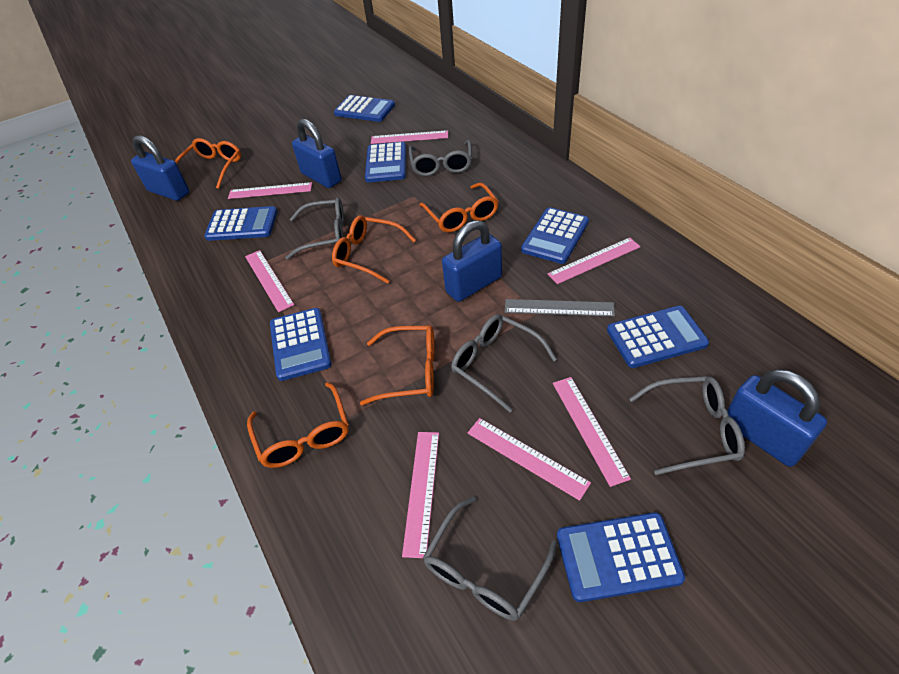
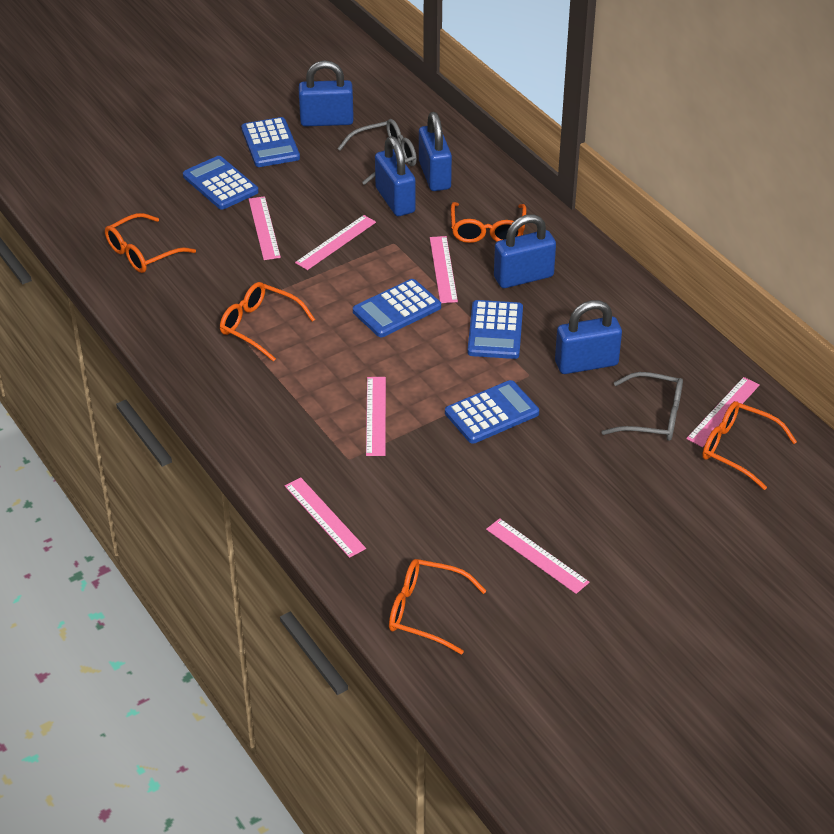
blue calculator: 7 -> 5
blue padlock: 4 -> 5
grey glasses: 5 -> 2
grey ruler: 1 -> 0

